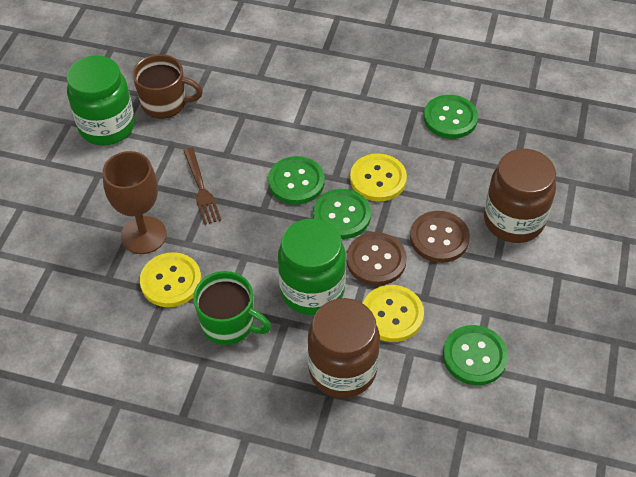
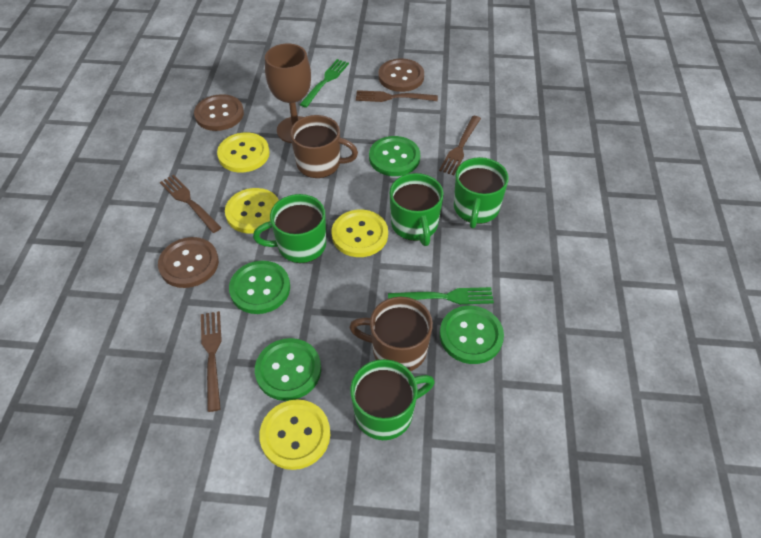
brown button: 2 -> 3
brown fork: 1 -> 4
brown jar: 2 -> 0
brown mug: 1 -> 2
green fork: 0 -> 2
green jar: 2 -> 0
green mug: 1 -> 4
yellow button: 3 -> 4

